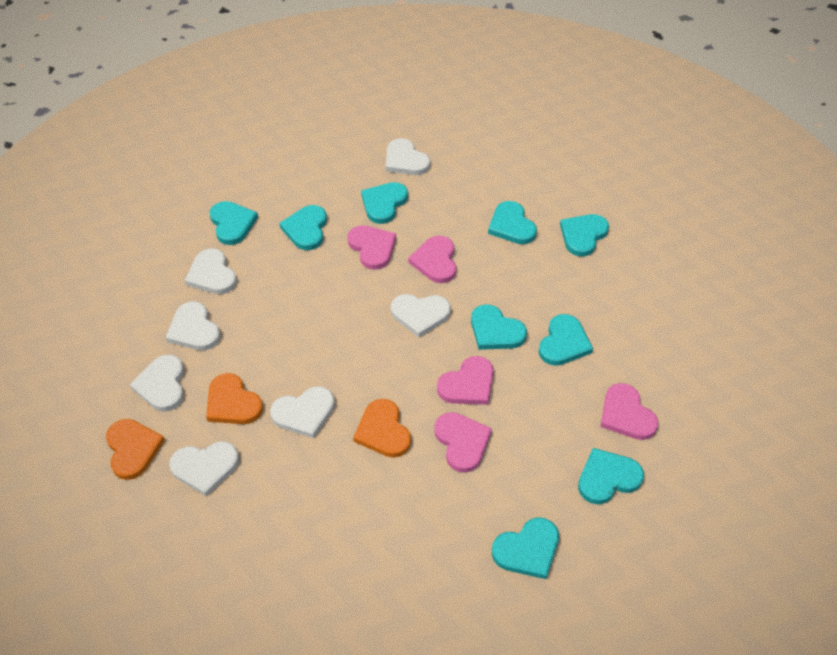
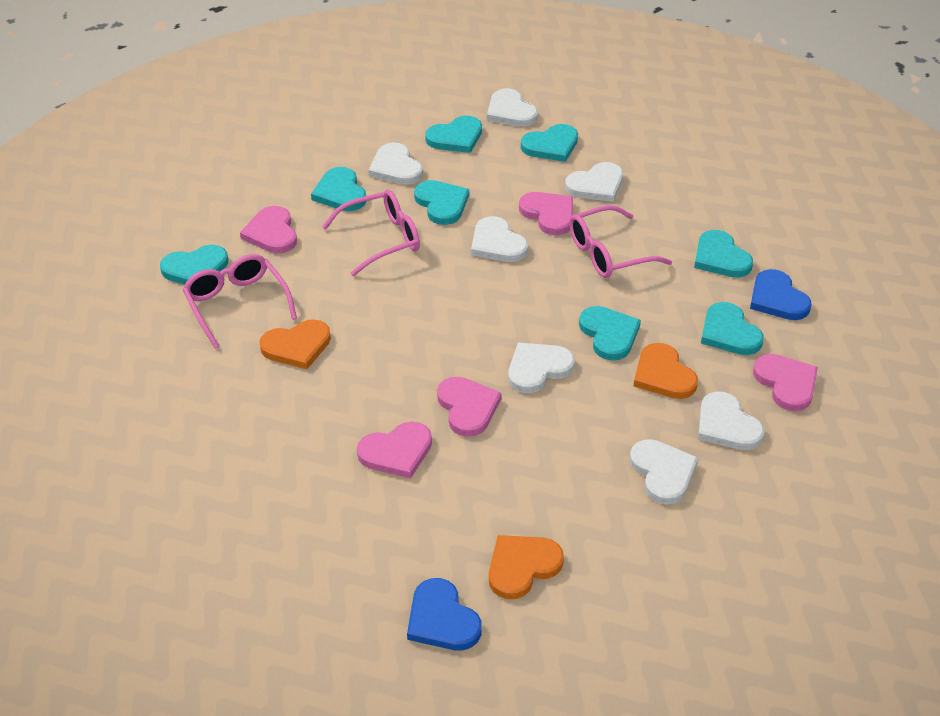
blue heart: 0 -> 2
pink glasses: 0 -> 3
turquoise heart: 9 -> 8

